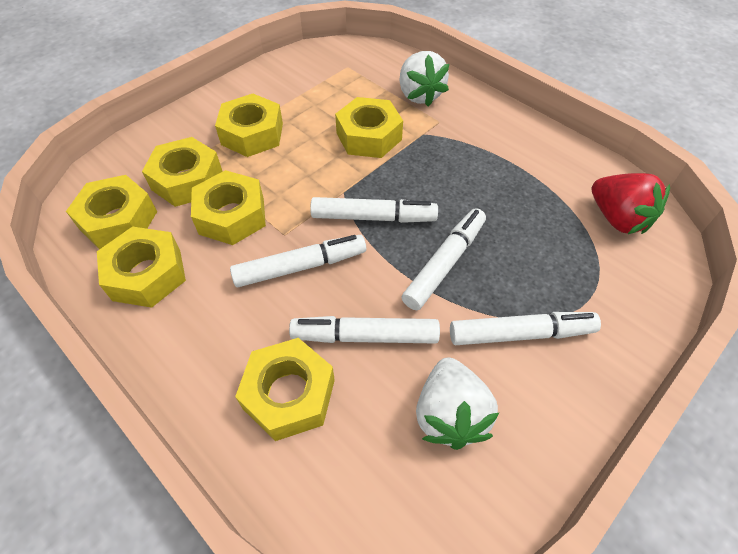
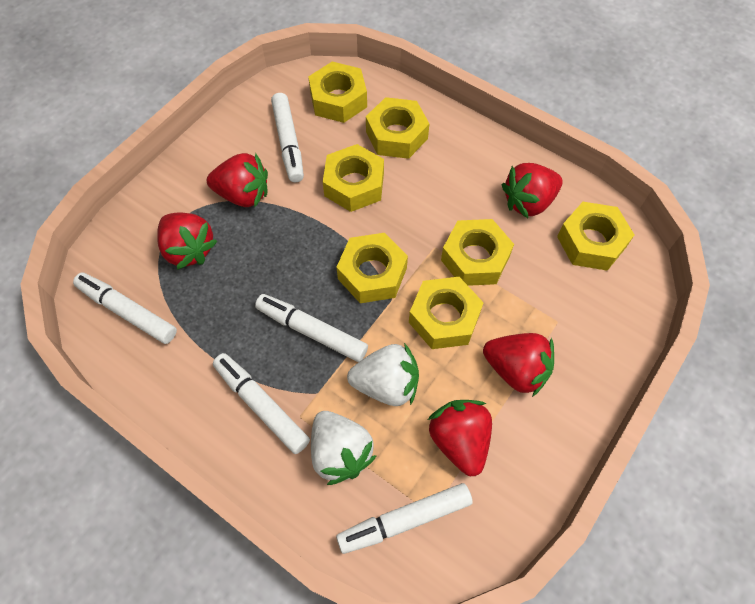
red strawberry: 1 -> 5

